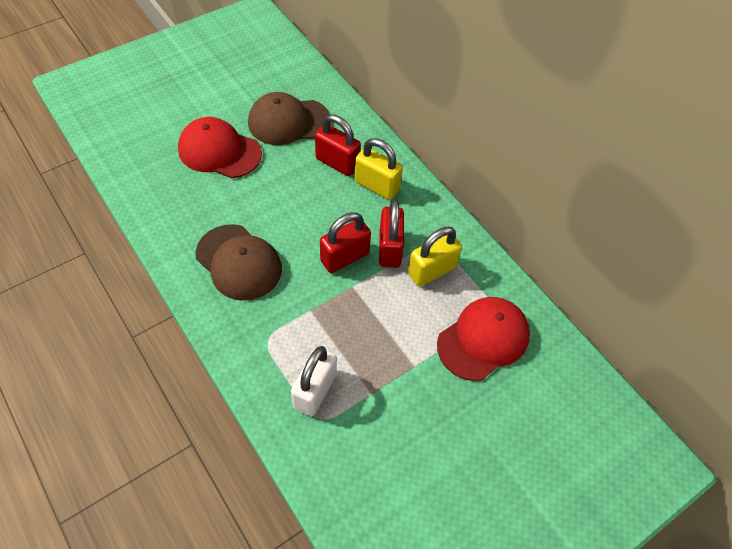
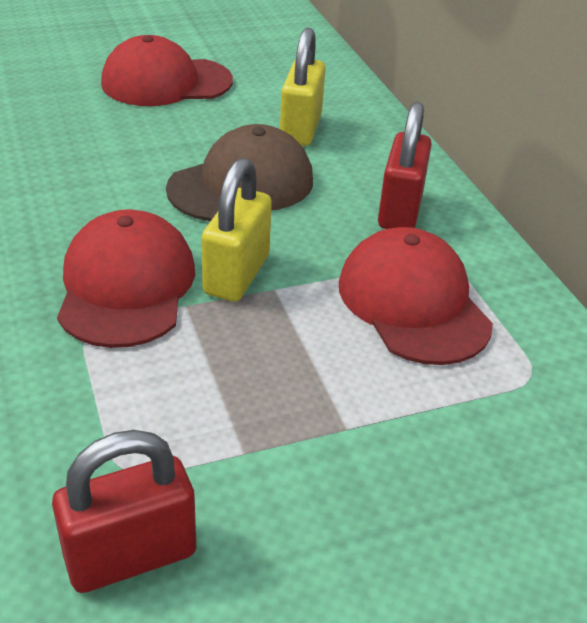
brown cap: 2 -> 1
red cap: 2 -> 3
red padlock: 3 -> 2
white padlock: 1 -> 0

